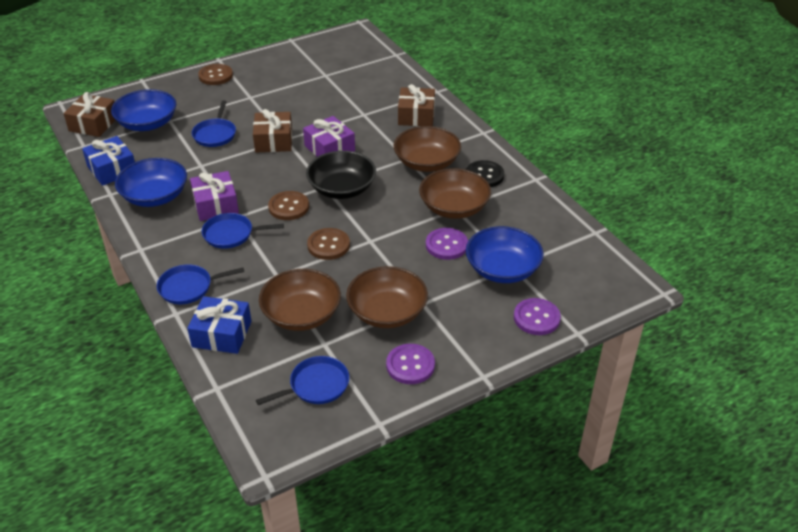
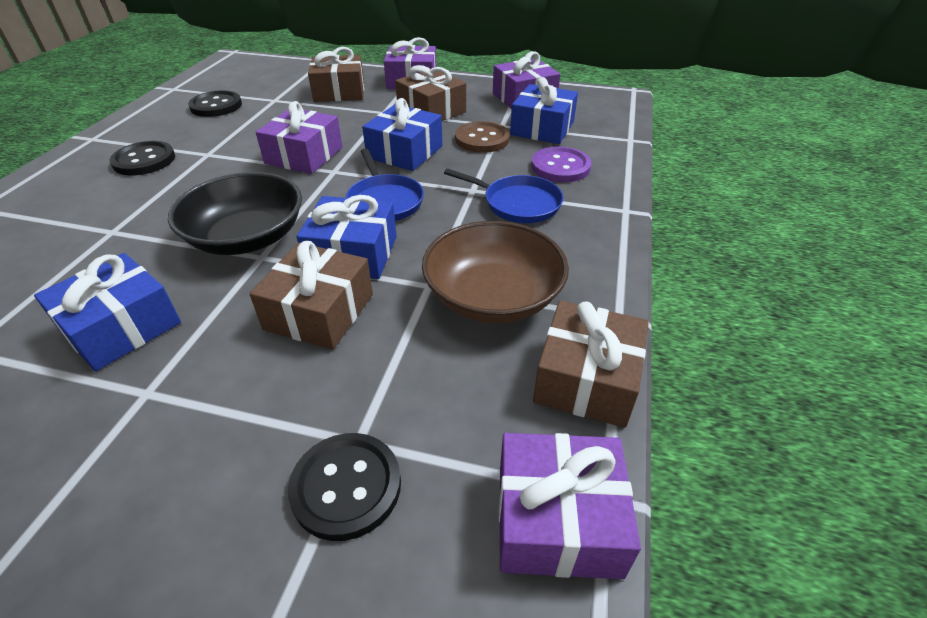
black button: 1 -> 3
blue bowl: 3 -> 0
blue gift: 2 -> 4
blue pan: 4 -> 2
brown bowl: 4 -> 1
brown button: 3 -> 1
brown gift: 3 -> 4
purple button: 3 -> 1
purple gift: 2 -> 4

